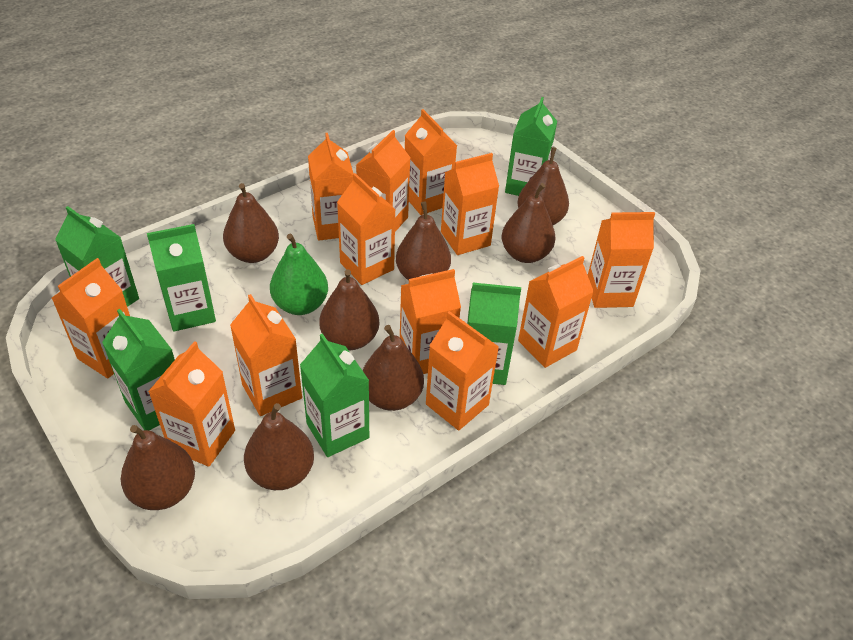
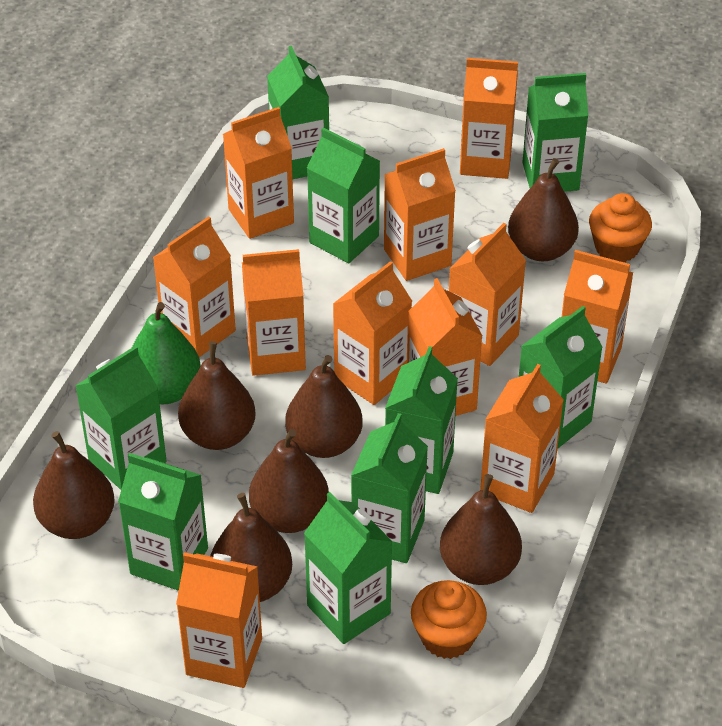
brown pear: 8 -> 7
green carton: 6 -> 9
orange carton: 12 -> 11
orange cupcake: 0 -> 2

